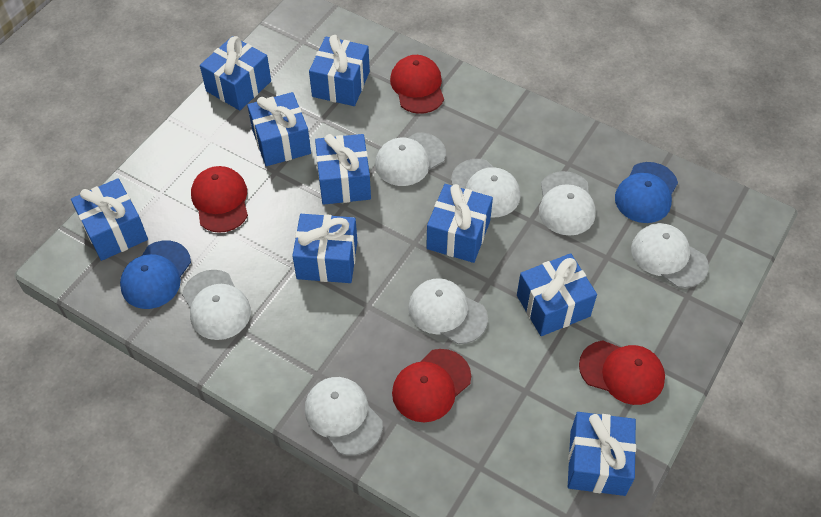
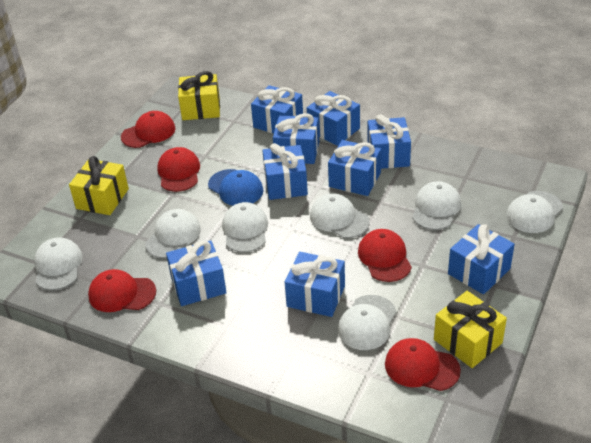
blue cap: 2 -> 1
red cap: 4 -> 5
yellow gift: 0 -> 3

